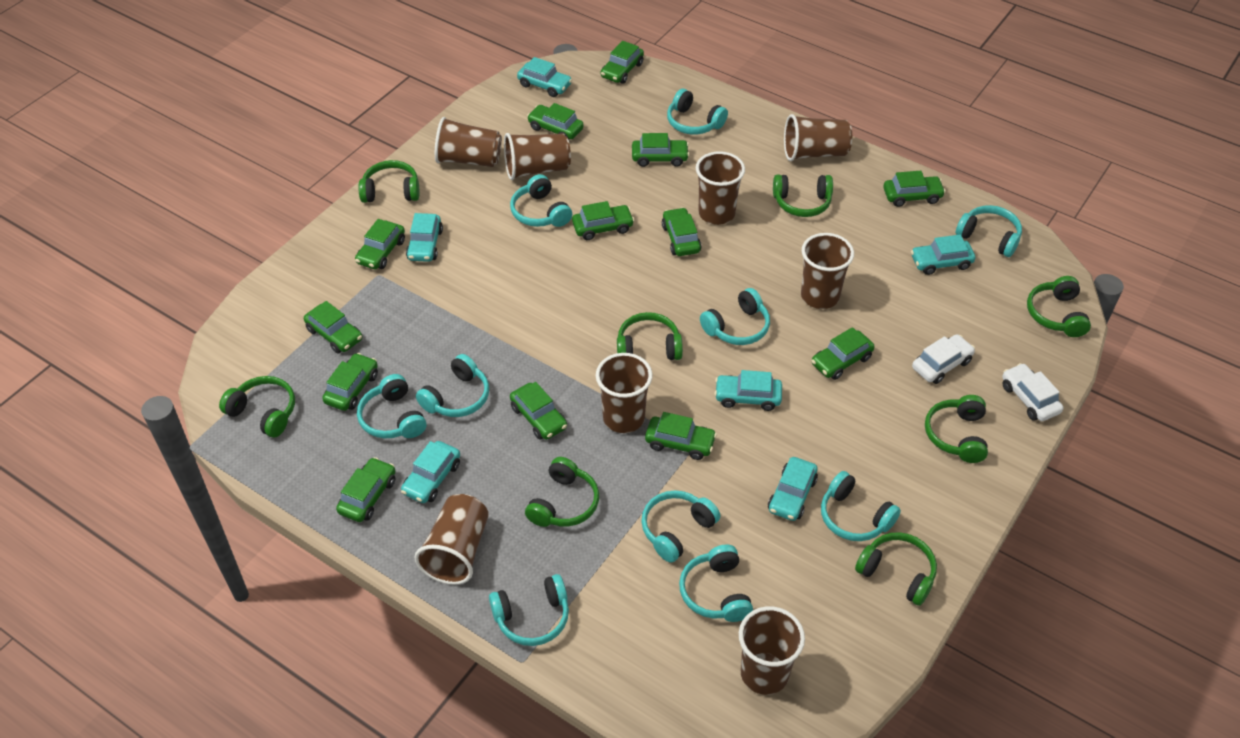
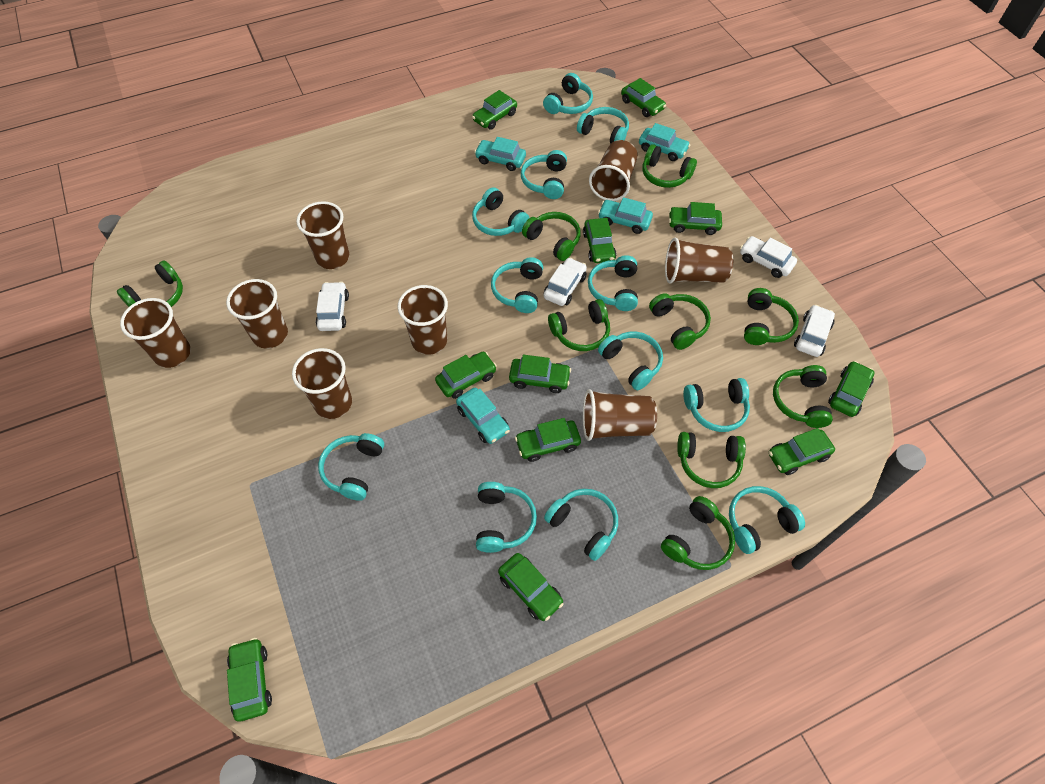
green car: 13 -> 11
green headphones: 8 -> 9
turquoise car: 6 -> 4
turquoise headphones: 10 -> 12
white car: 2 -> 4

